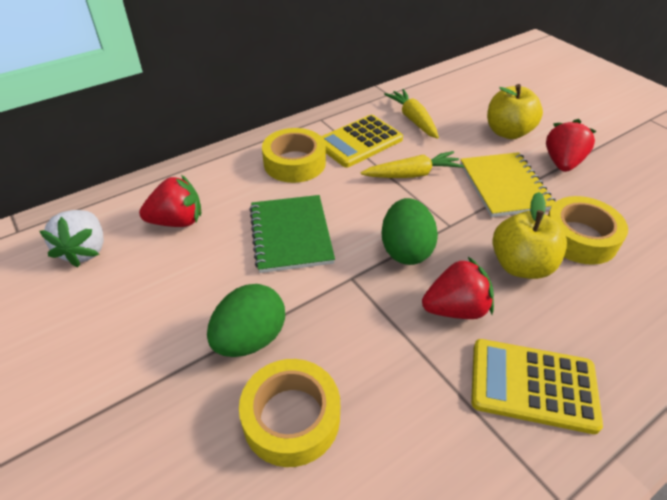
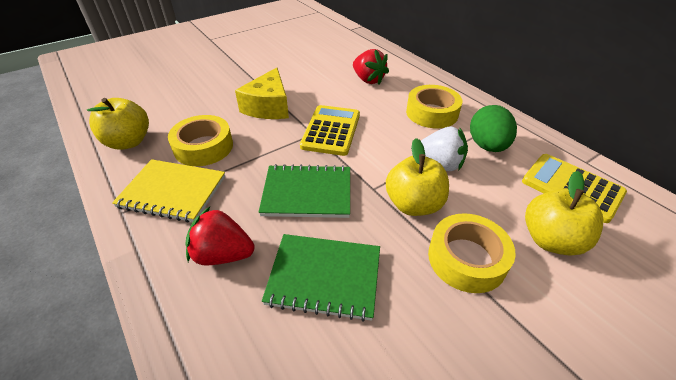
green egg: 2 -> 1
green notebook: 1 -> 2
red strawberry: 3 -> 2
yellow apple: 2 -> 3
yellow carrot: 2 -> 0
yellow cheese: 0 -> 1

